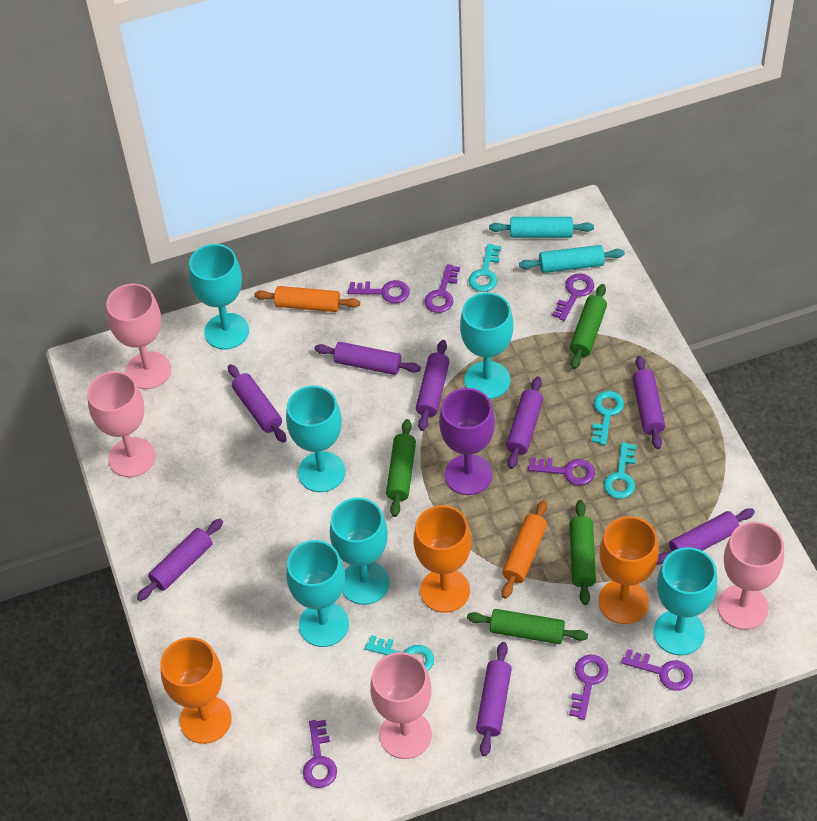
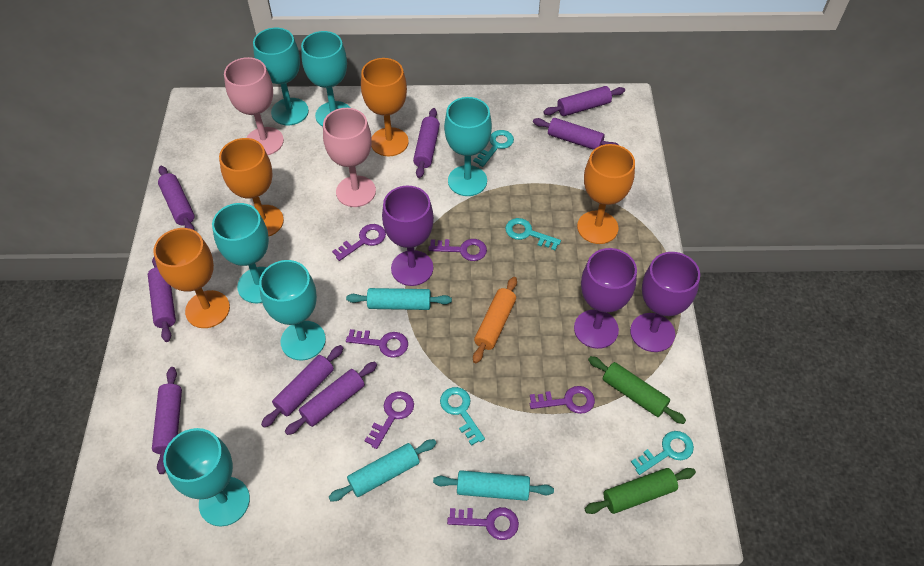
green rolling pin: 4 -> 2
orange goblet: 3 -> 4
orange rolling pin: 2 -> 1
pink goblet: 4 -> 2
purple goblet: 1 -> 3
purple key: 7 -> 6
turquoise rolling pin: 2 -> 3

